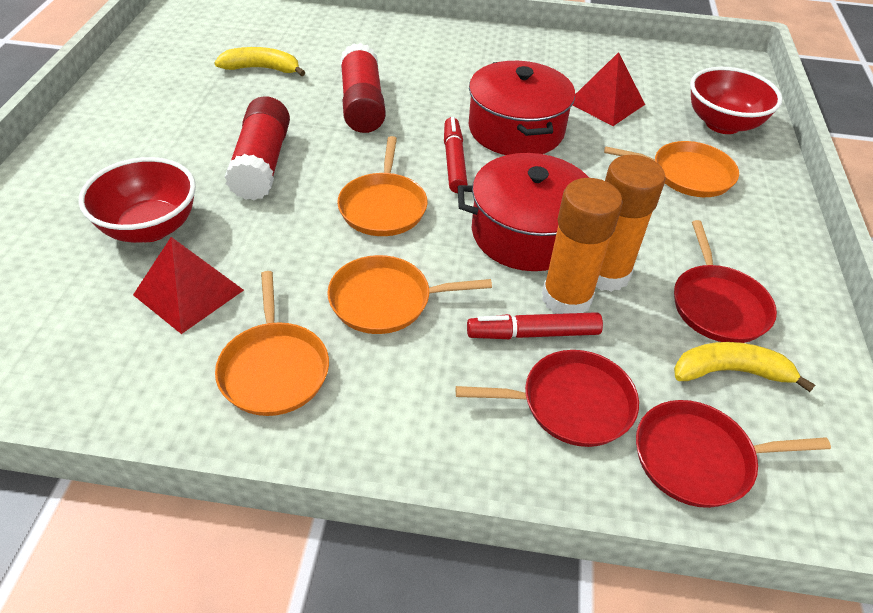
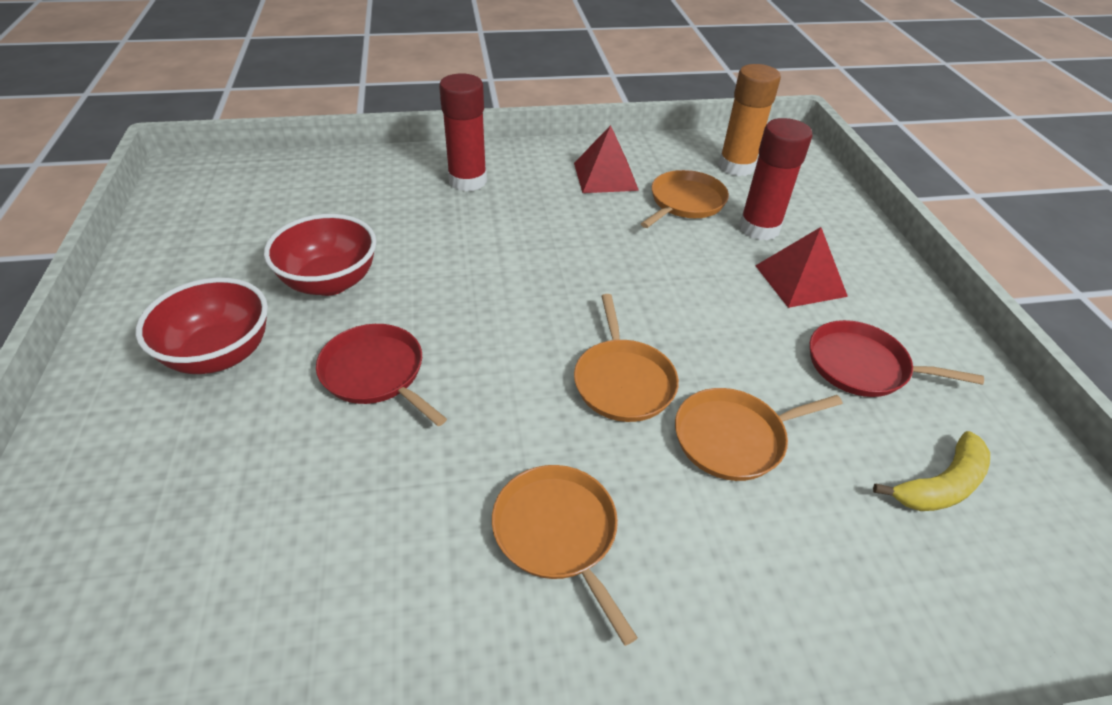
orange glue stick: 2 -> 1
red marker: 2 -> 0
red pan: 3 -> 2
red pot: 2 -> 0
yellow banana: 2 -> 1

